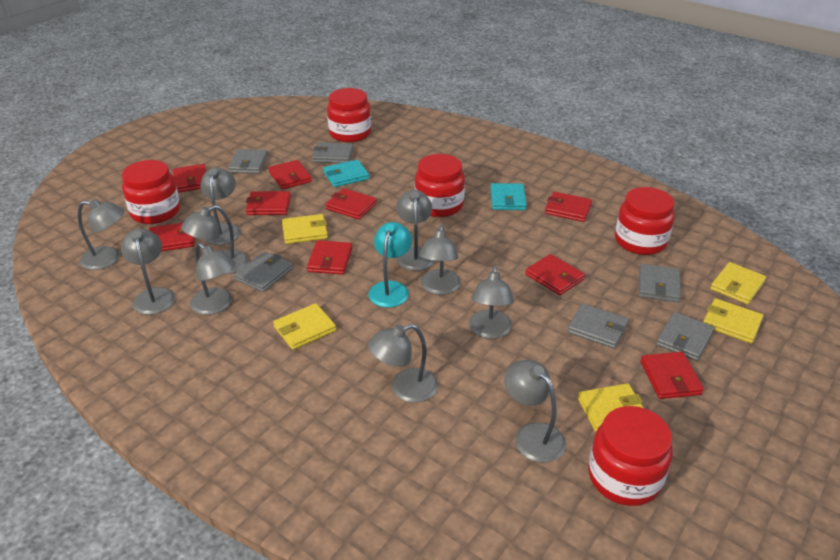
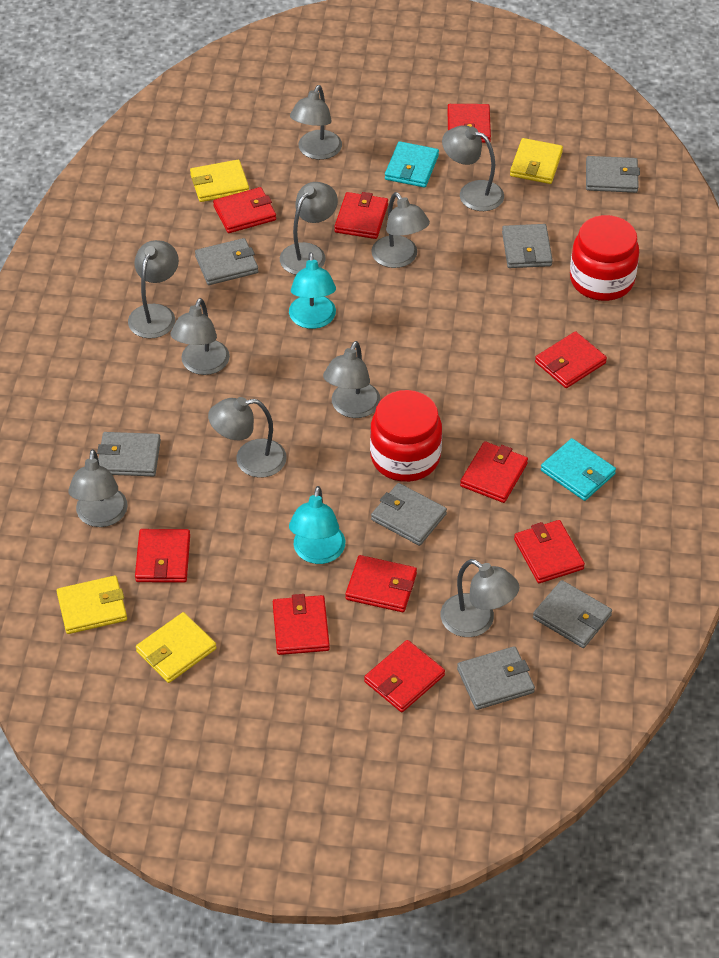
grey wallet: 6 -> 7
red jar: 5 -> 2
red wallet: 9 -> 10
turquoise lamp: 1 -> 2
yellow wallet: 5 -> 4

